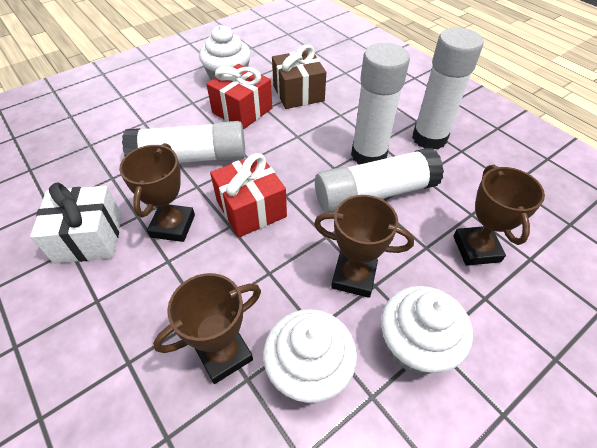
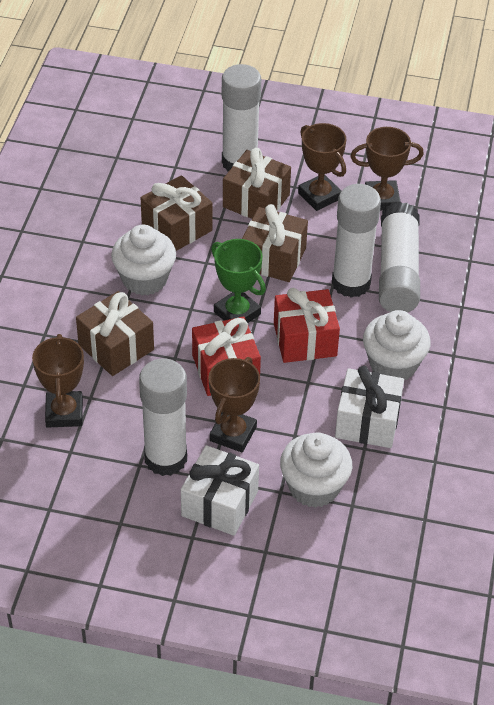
brown gift: 1 -> 4
green trophy: 0 -> 1
white gift: 1 -> 2

